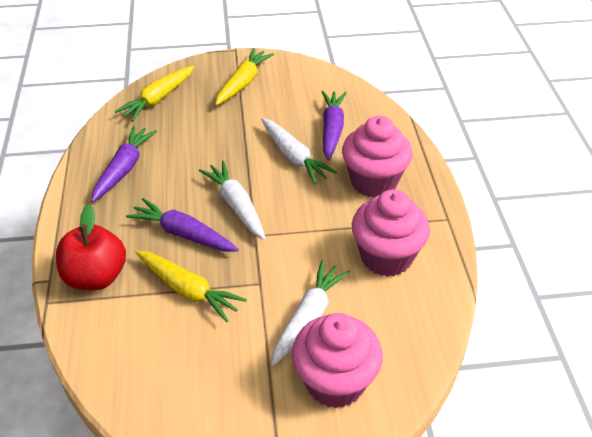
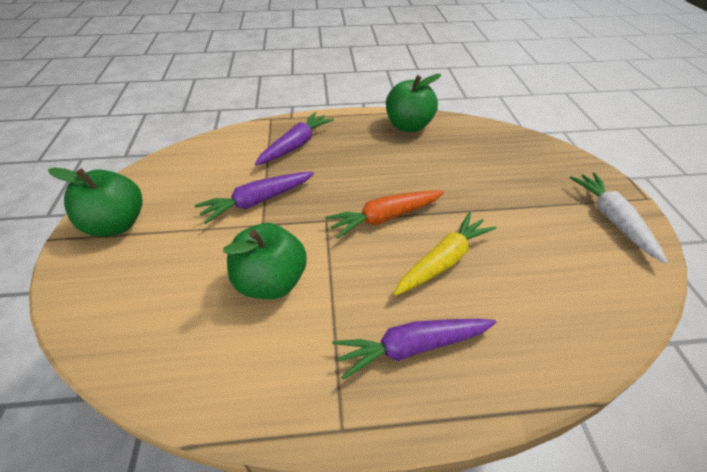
green apple: 0 -> 3
orange carrot: 0 -> 1
pink cupcake: 3 -> 0
red apple: 1 -> 0
white carrot: 3 -> 1
yellow carrot: 3 -> 1

